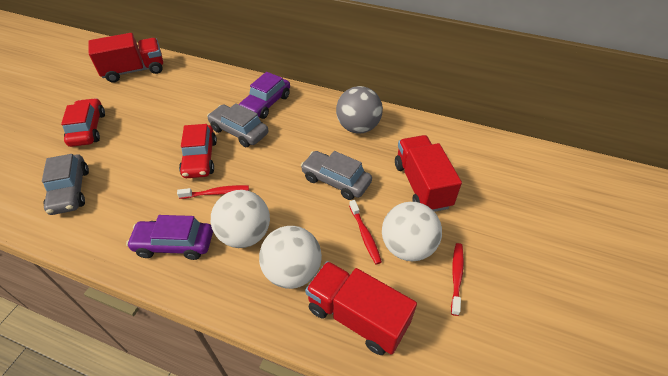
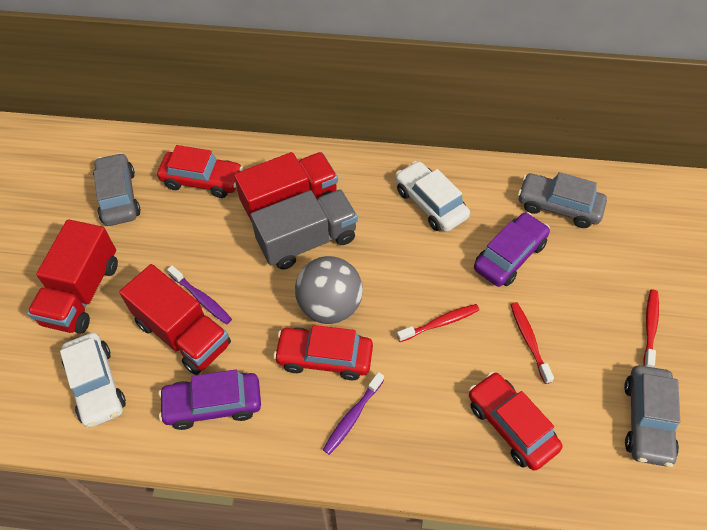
grey truck: 0 -> 1
purple toothbrush: 0 -> 2
red car: 2 -> 3
white ball: 3 -> 0
white car: 0 -> 2

